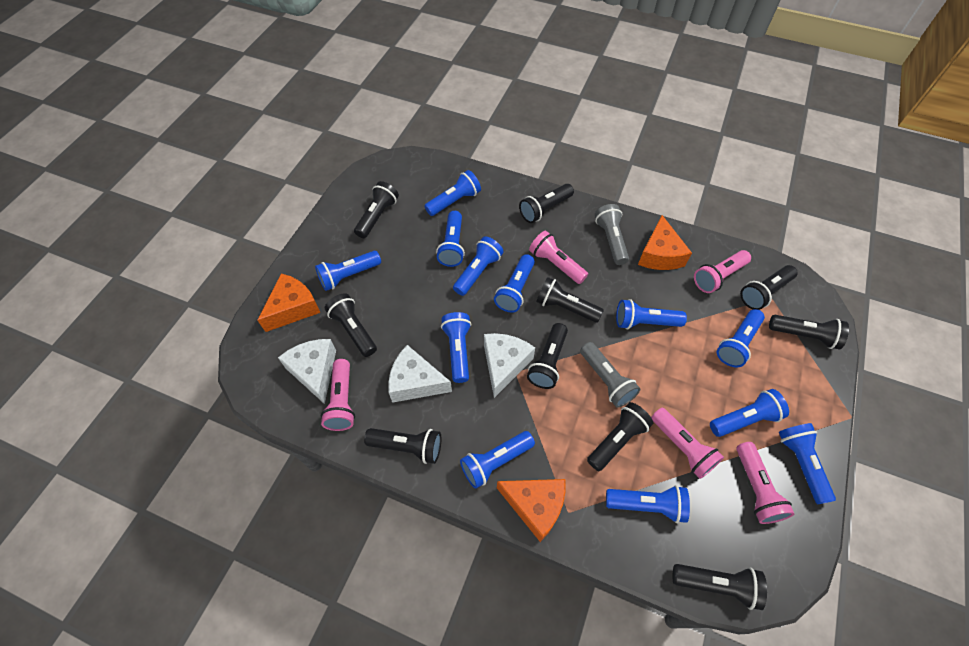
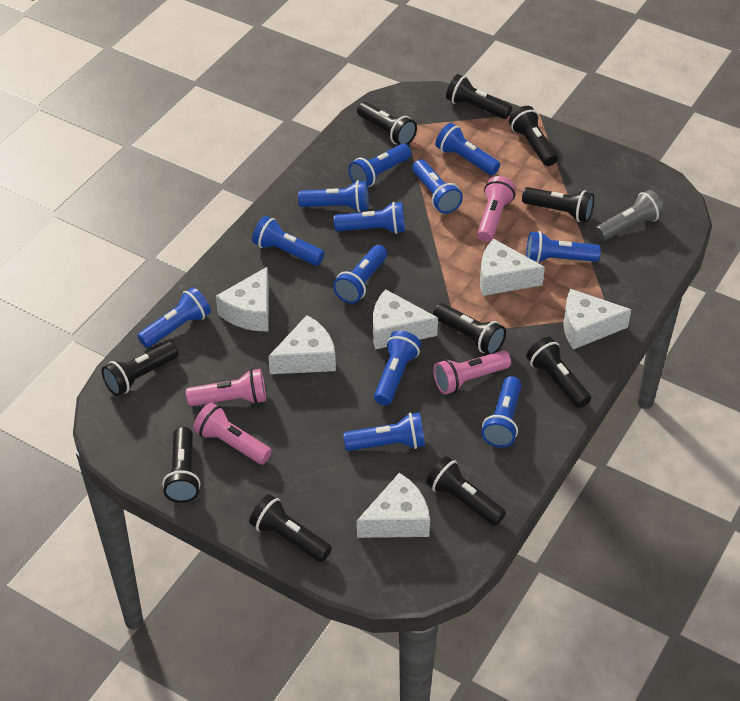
grey flashlight: 2 -> 1
orange cheese: 3 -> 0
pink flashlight: 5 -> 4
white cheese: 3 -> 6

